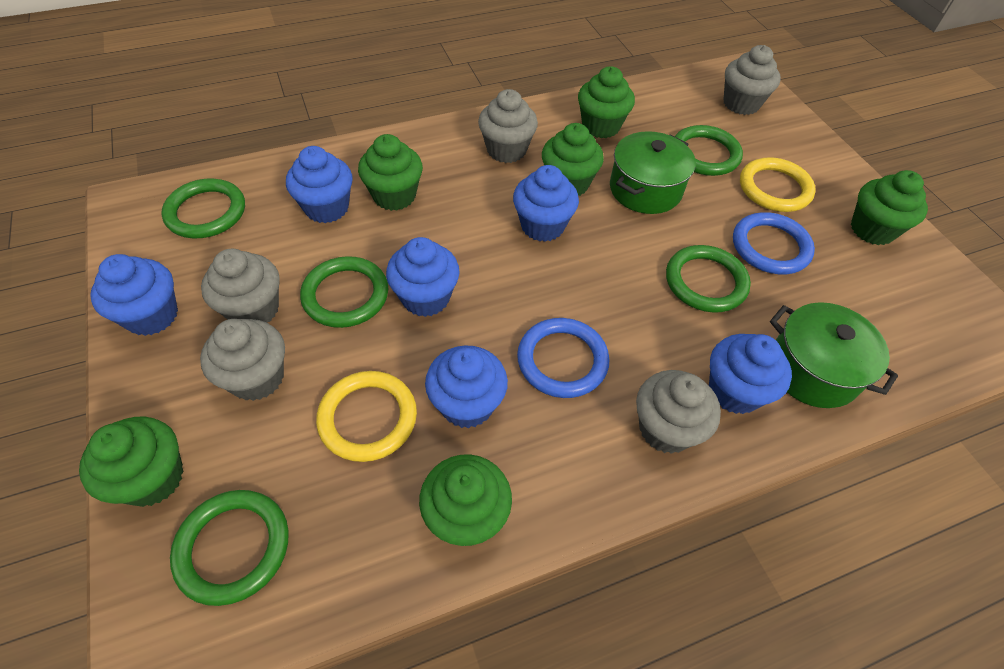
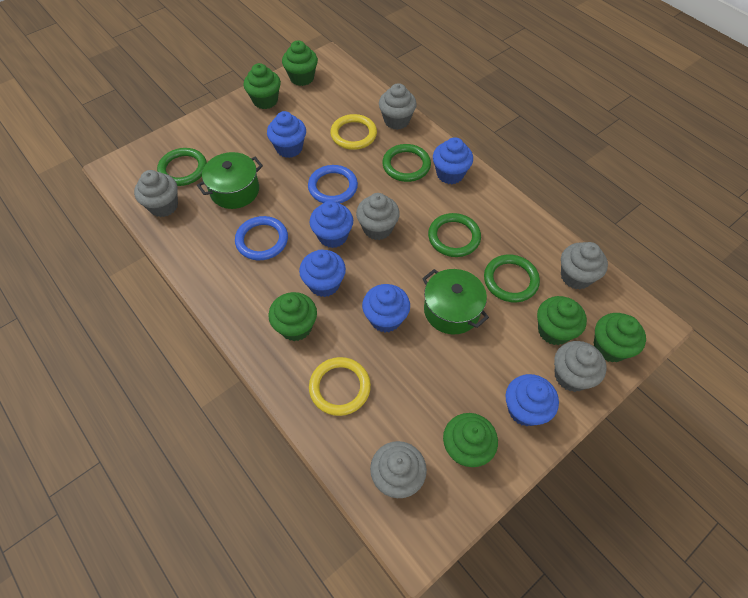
green ring: 5 -> 4
grey cupcake: 5 -> 6

